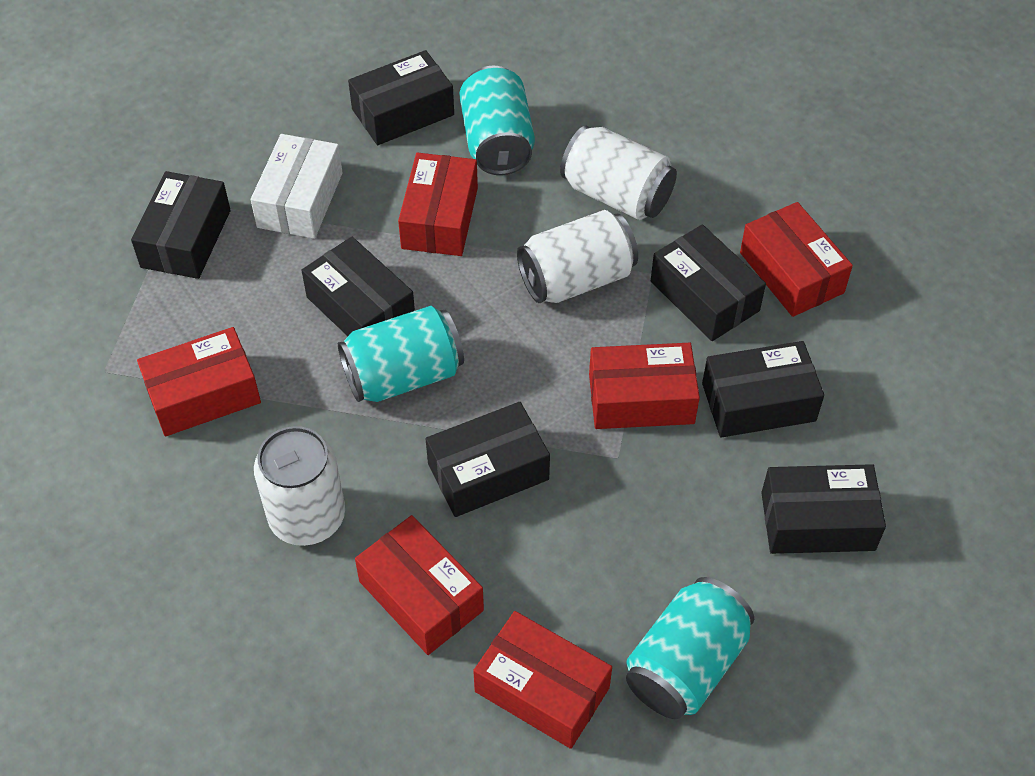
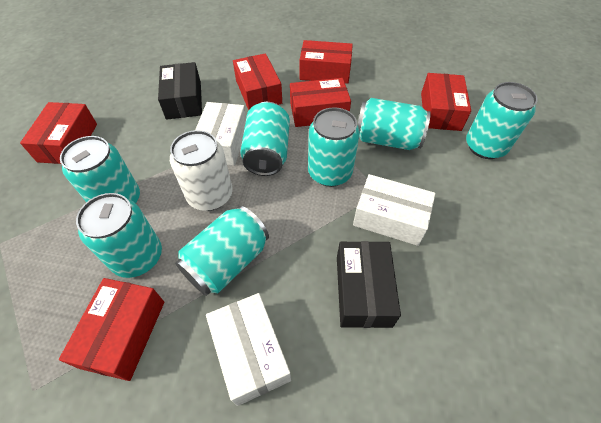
black box: 7 -> 2
turquoise can: 3 -> 7
white box: 1 -> 3
white can: 3 -> 1

